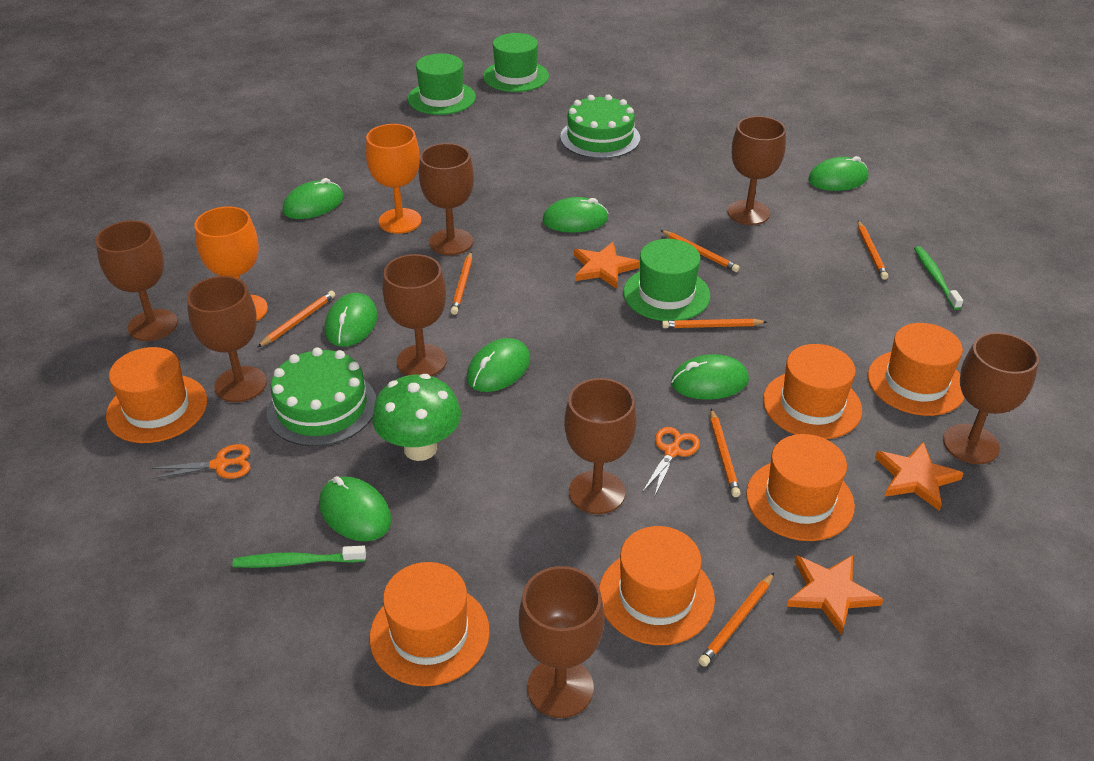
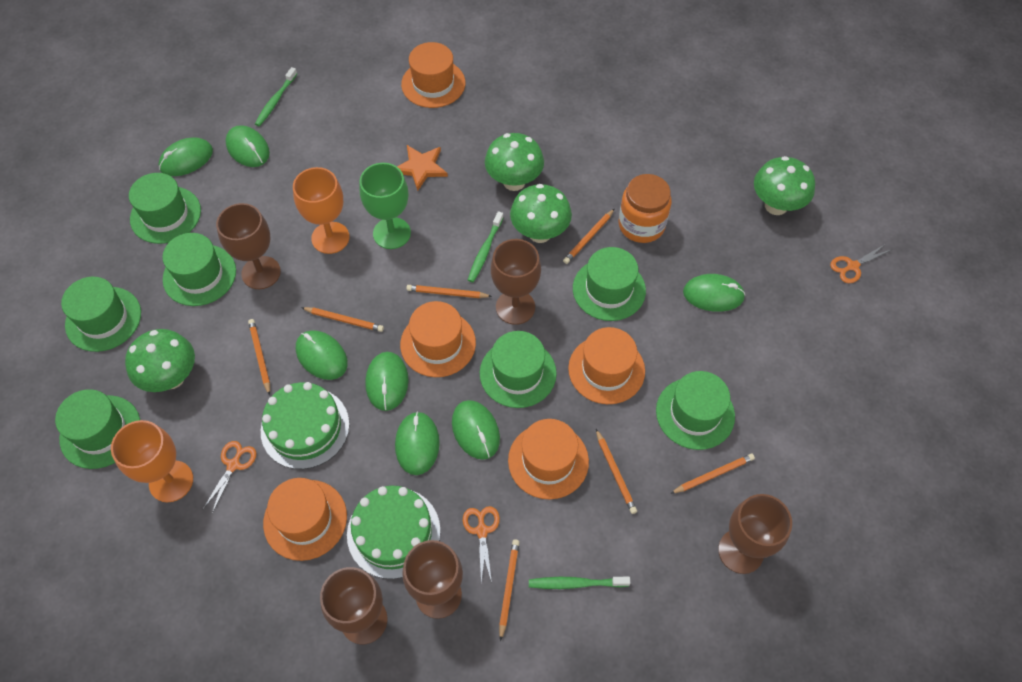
brown goblet: 8 -> 5
green goblet: 0 -> 1
green hat: 3 -> 7
green mushroom: 1 -> 4
green toothbrush: 2 -> 3
orange hat: 6 -> 5
orange jar: 0 -> 1
orange scissors: 2 -> 3
orange star: 3 -> 1

